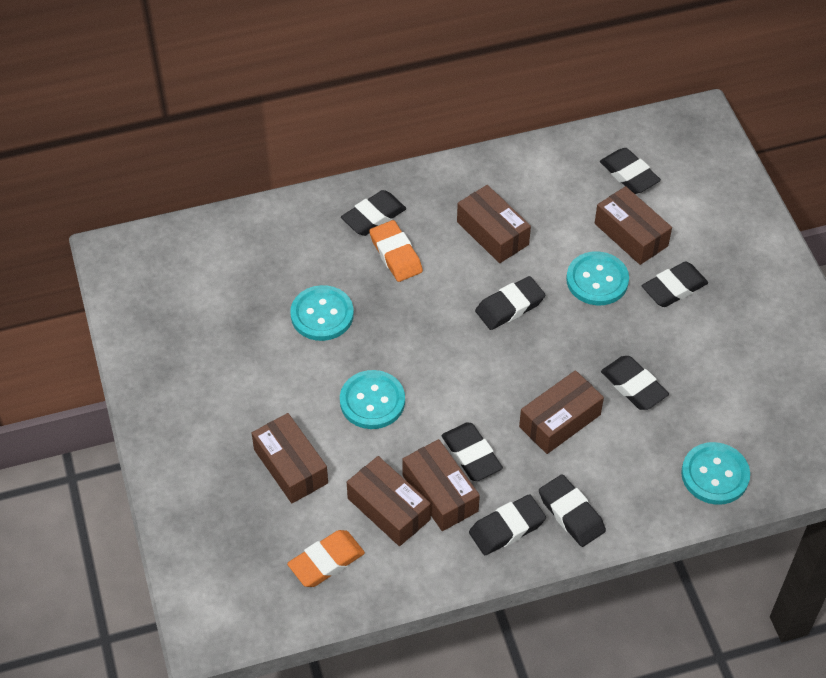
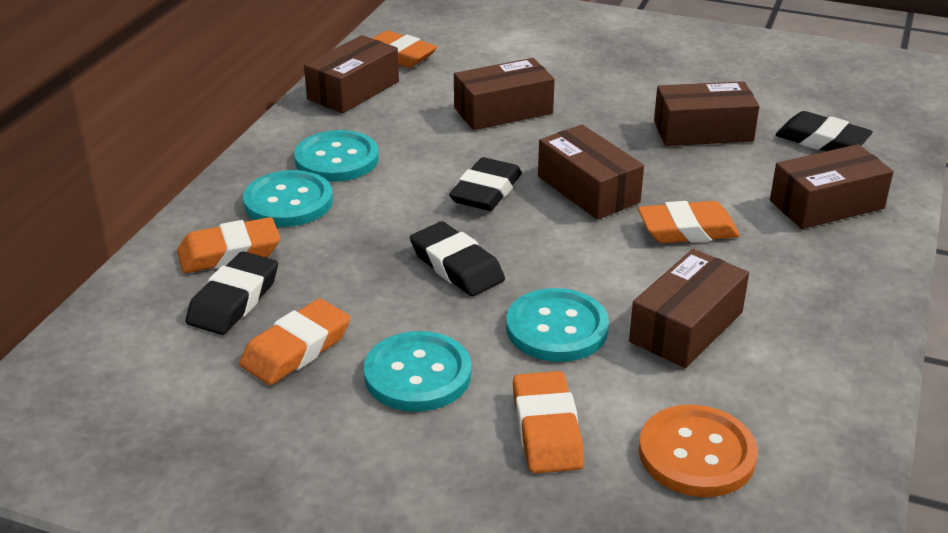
black eraser: 8 -> 4
orange button: 0 -> 1
orange eraser: 2 -> 5

